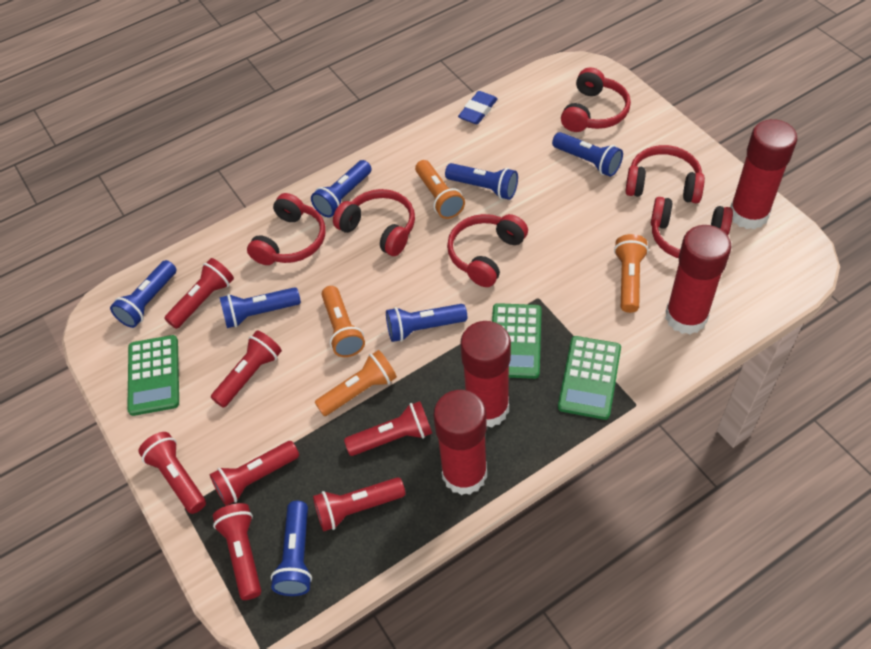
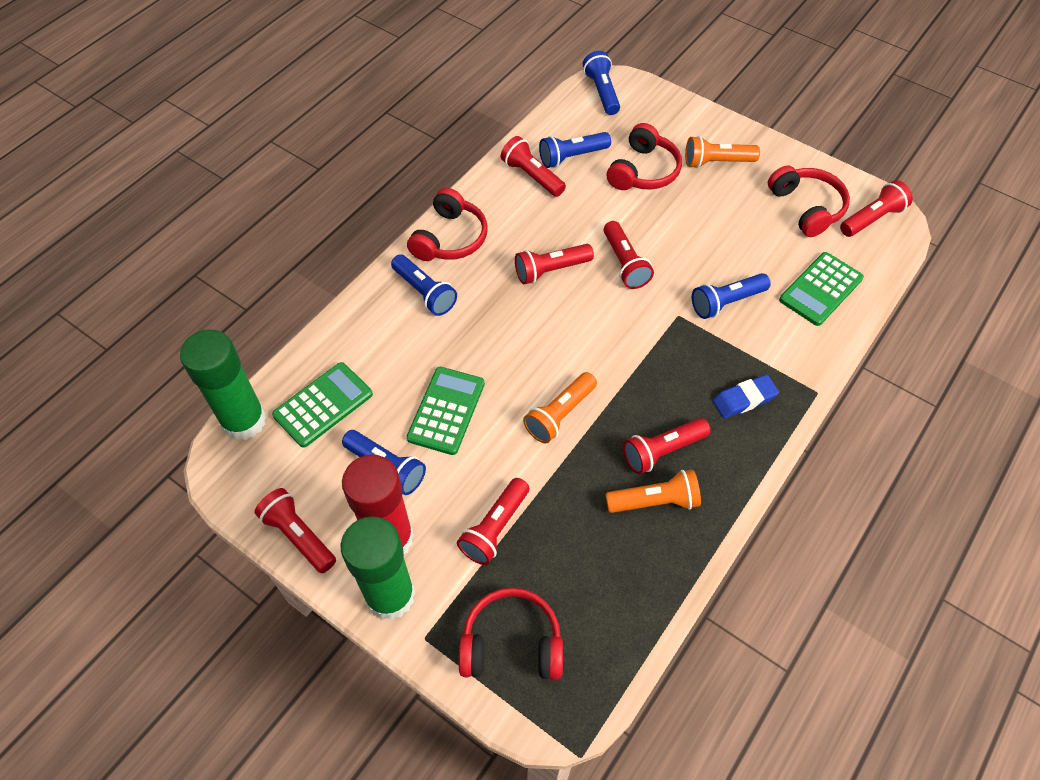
blue flashlight: 7 -> 5
green glue stick: 0 -> 2
orange flashlight: 4 -> 3
red glue stick: 4 -> 1
red headphones: 6 -> 4

